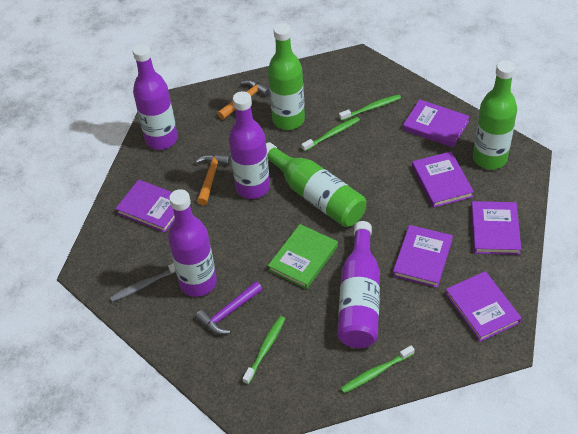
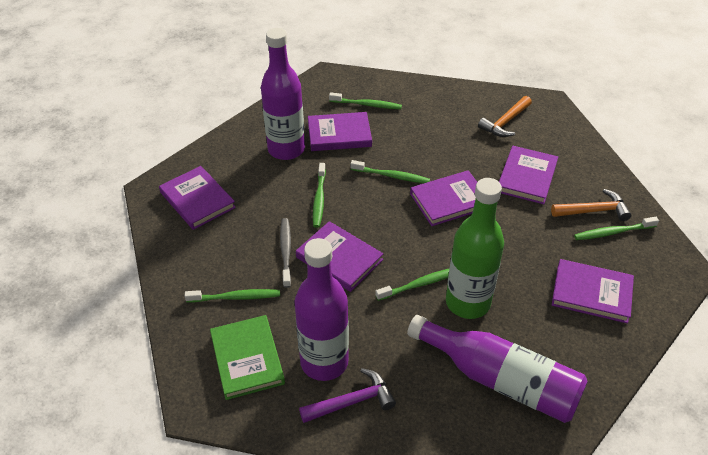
green bottle: 3 -> 1
green toothbrush: 4 -> 6
purple bottle: 4 -> 3

